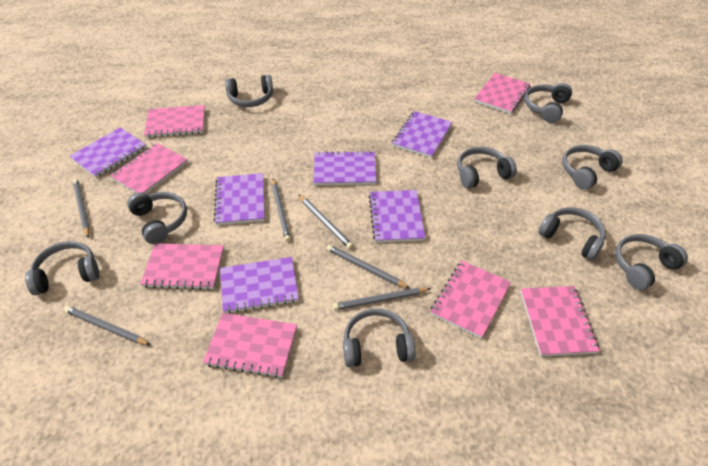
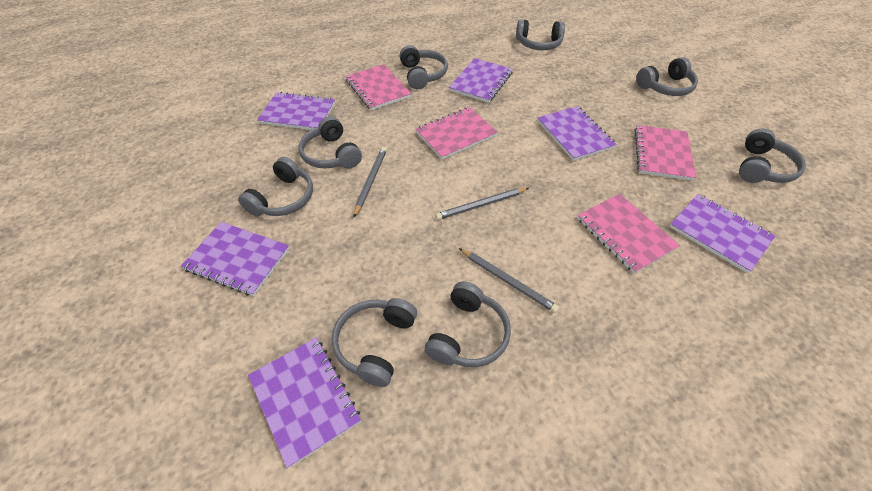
grey headphones: 9 -> 8
grey pencil: 6 -> 3
pink notebook: 7 -> 4

